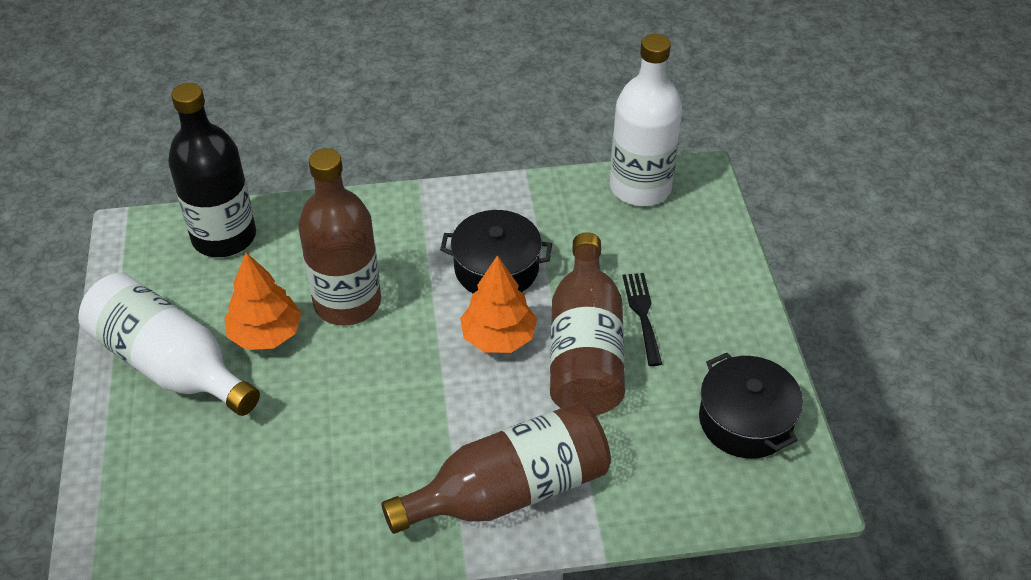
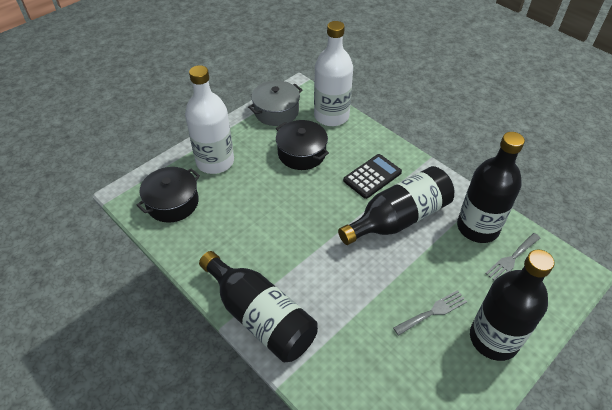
black bottle: 1 -> 4
black calculator: 0 -> 1
black fork: 1 -> 0
brown bottle: 3 -> 0
grey fork: 0 -> 2
grey pot: 0 -> 1
orange tree: 2 -> 0

